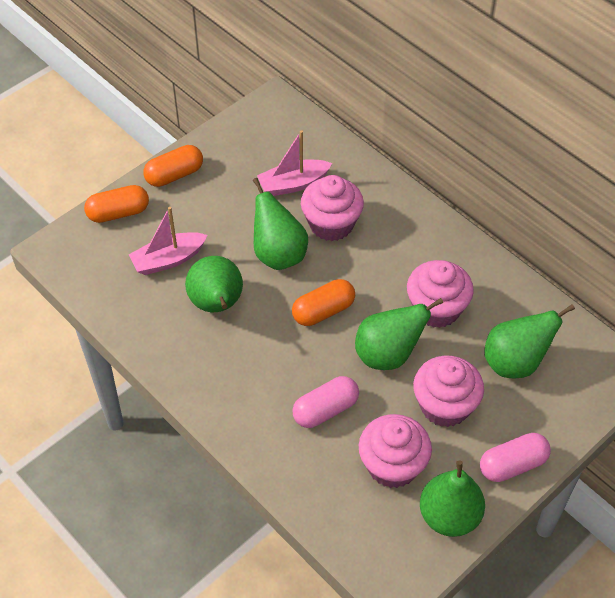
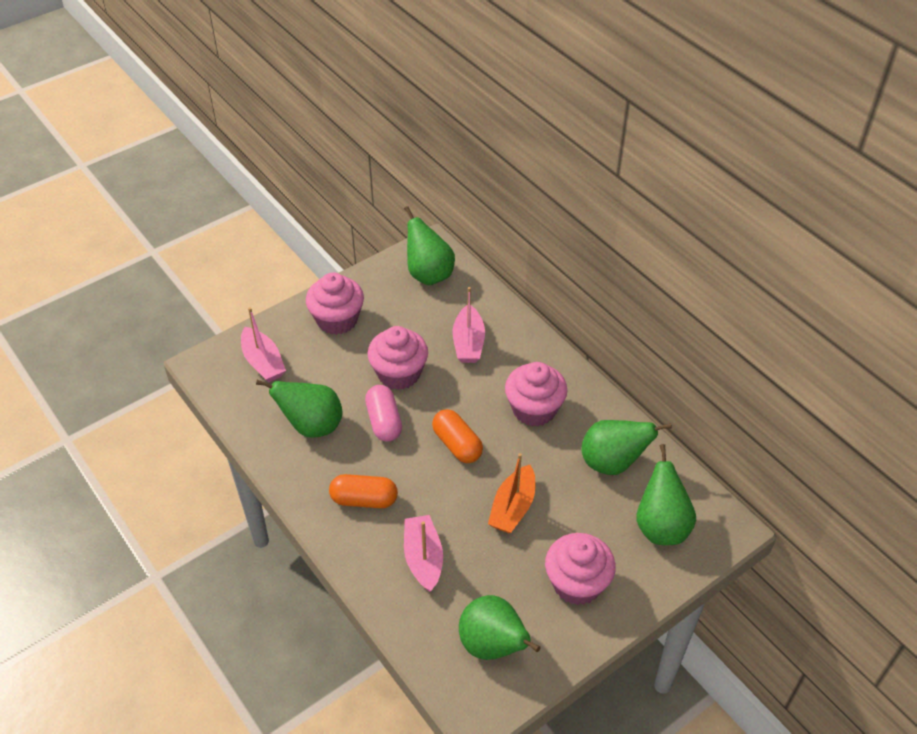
orange boat: 0 -> 1
orange capsule: 3 -> 2
pink boat: 2 -> 3
pink capsule: 2 -> 1

